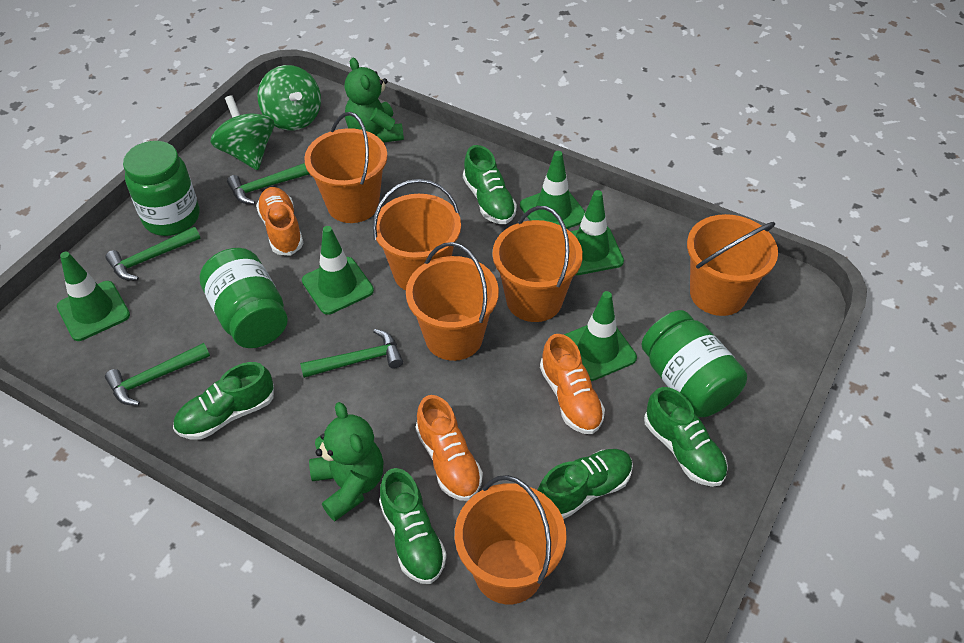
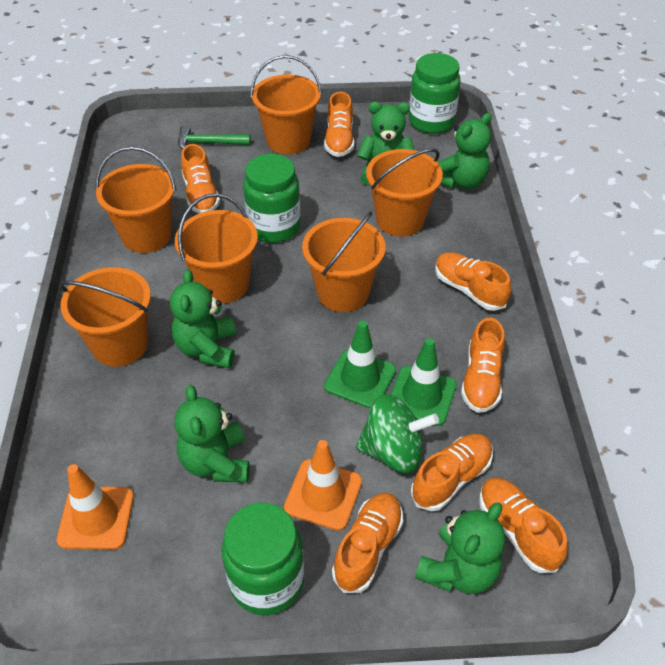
green hammer: 4 -> 1
green shoe: 5 -> 0
green spinning top: 2 -> 1
green teddy bear: 2 -> 5
green traffic cone: 5 -> 2
orange shoe: 3 -> 7
orange traffic cone: 0 -> 2

